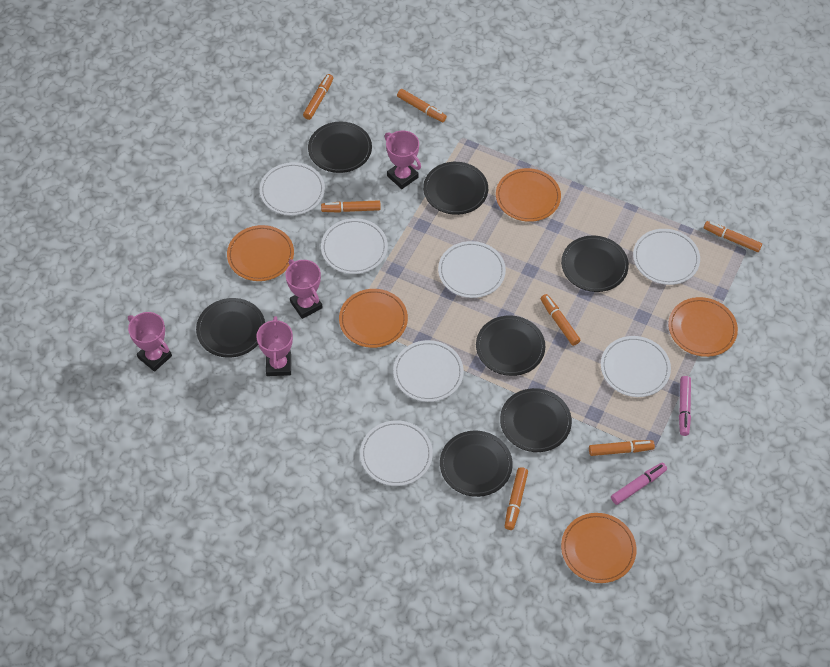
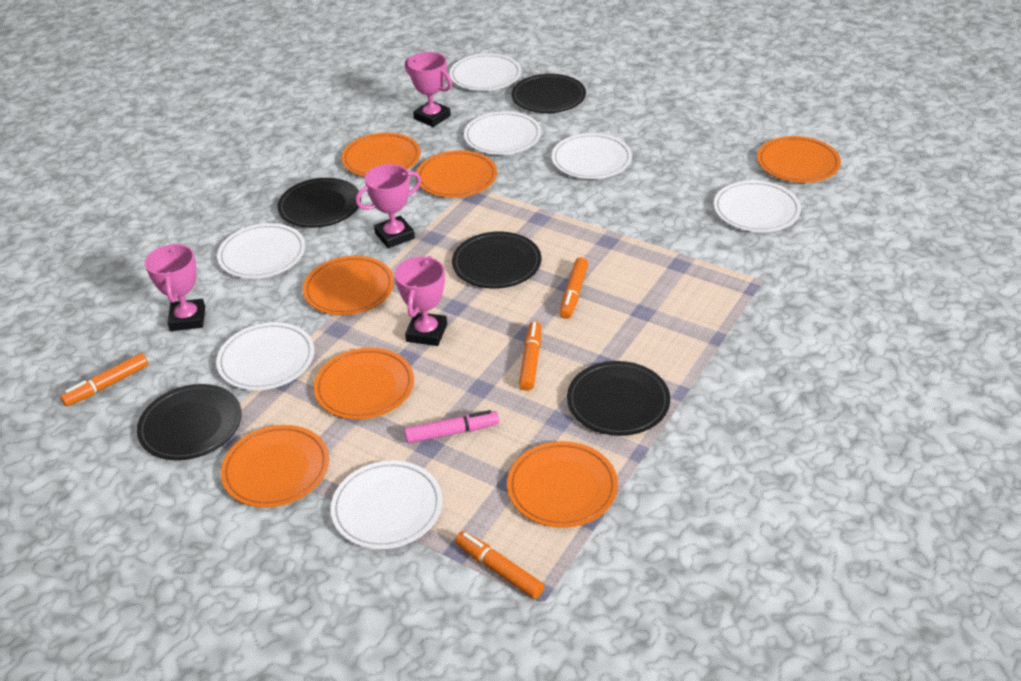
black plate: 7 -> 5
orange marker: 7 -> 4
orange plate: 5 -> 7
pink marker: 2 -> 1

